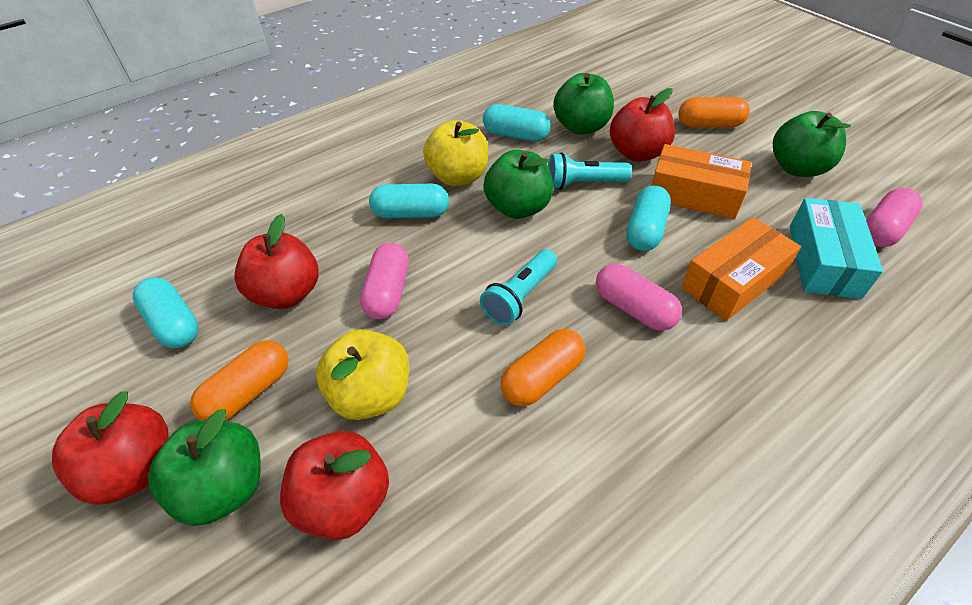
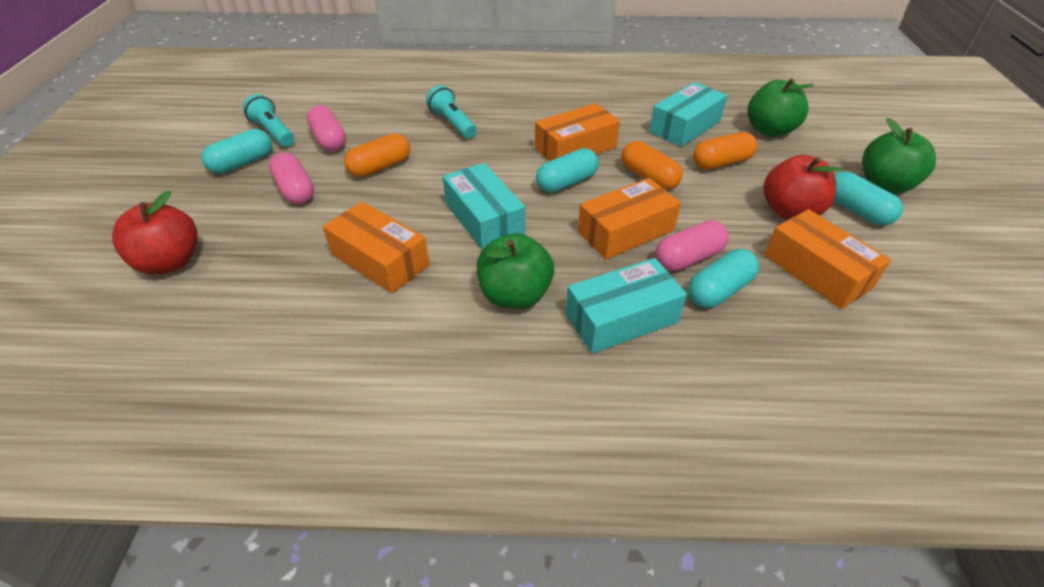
green apple: 4 -> 3
orange box: 2 -> 4
red apple: 4 -> 2
turquoise box: 1 -> 3
yellow apple: 2 -> 0

